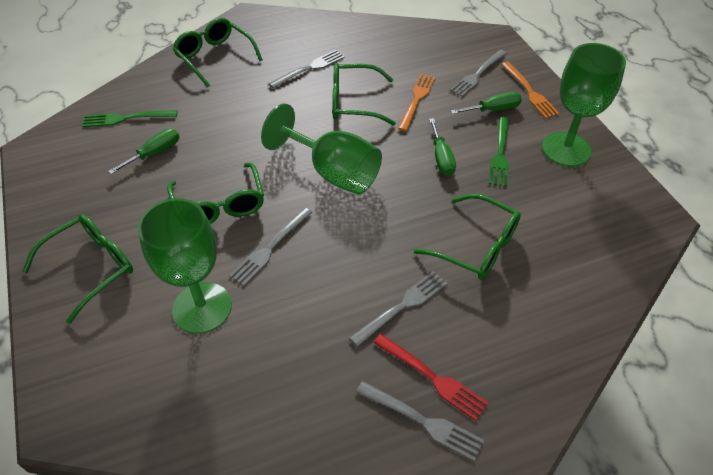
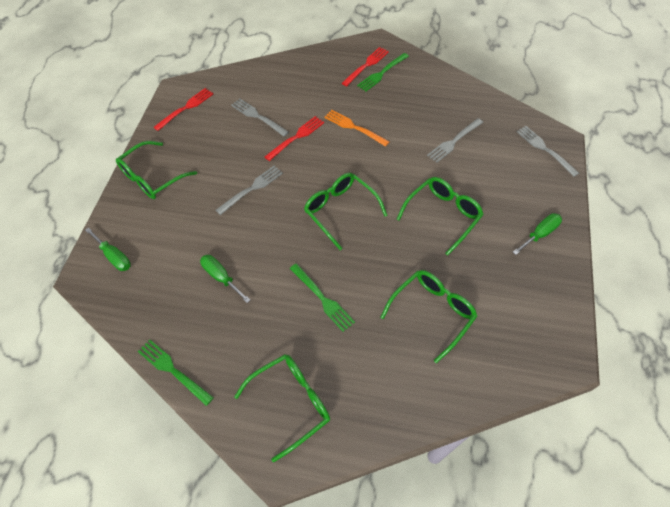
green fork: 2 -> 3
green goblet: 3 -> 0
grey fork: 5 -> 4
orange fork: 2 -> 1
red fork: 1 -> 3

